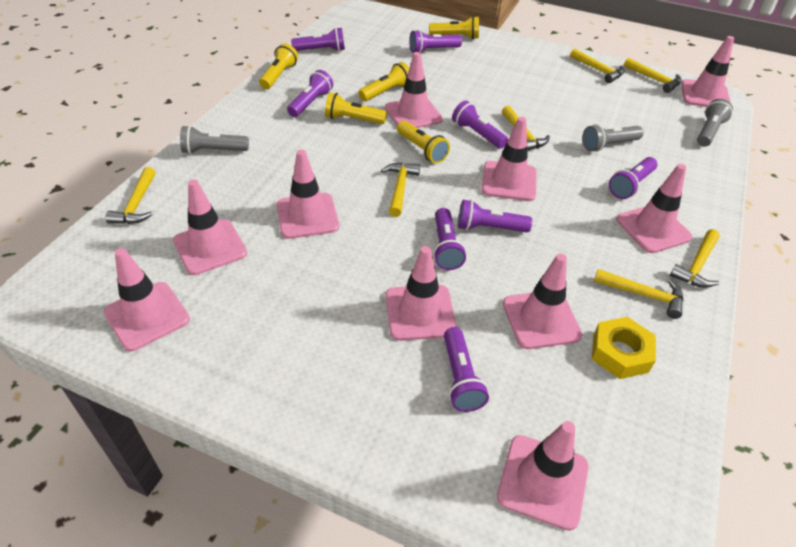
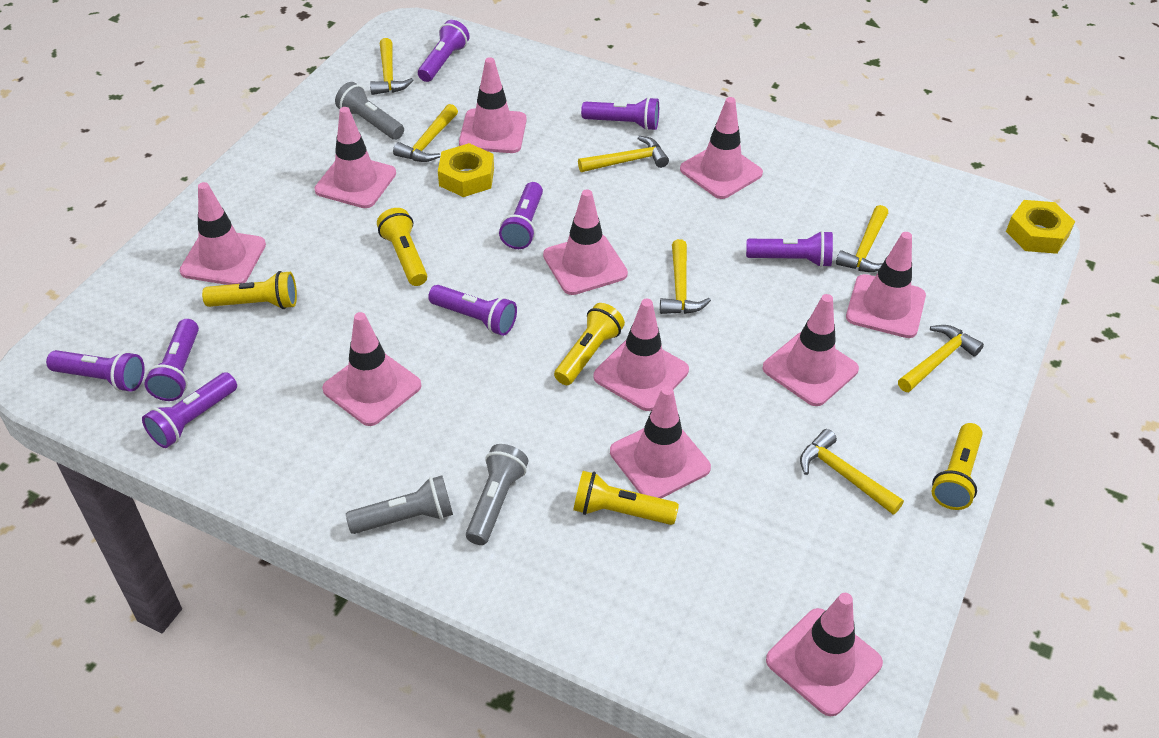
pink traffic cone: 10 -> 11
yellow nut: 1 -> 2

